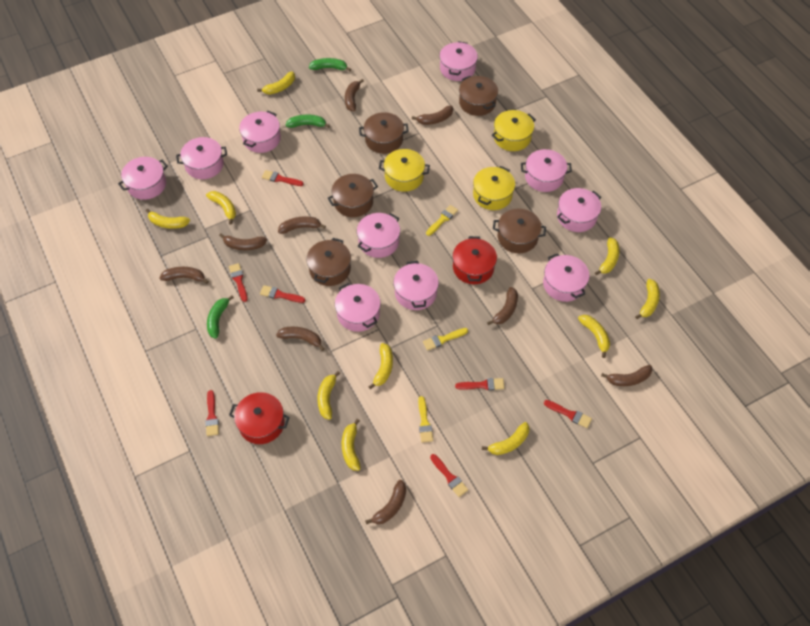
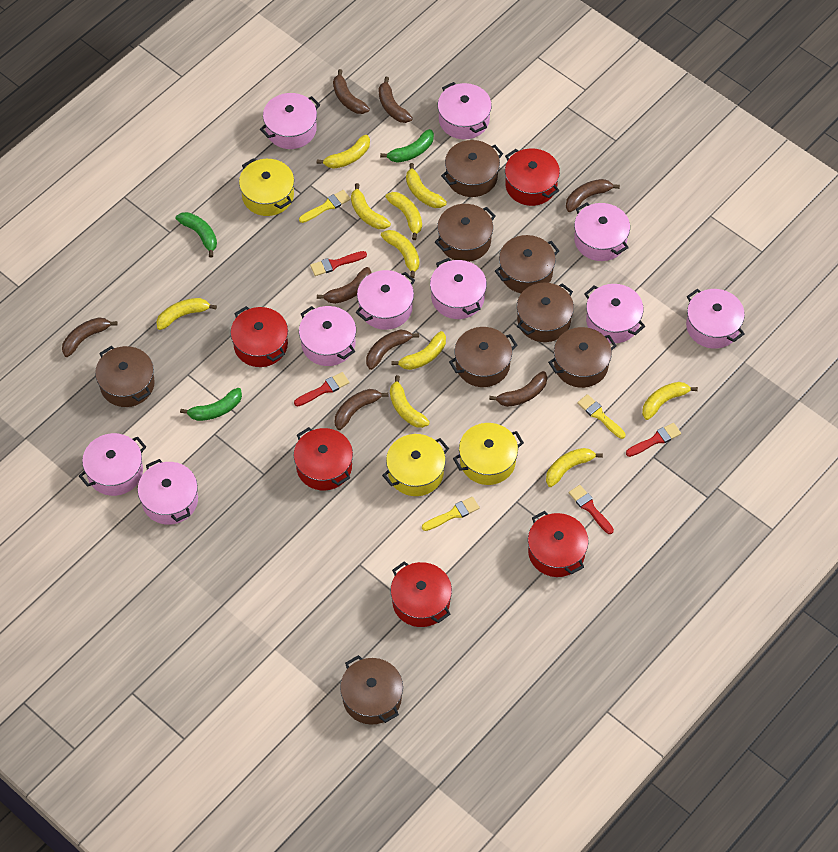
brown banana: 9 -> 8
brown pot: 5 -> 8
red brush: 7 -> 4
red pot: 2 -> 5

